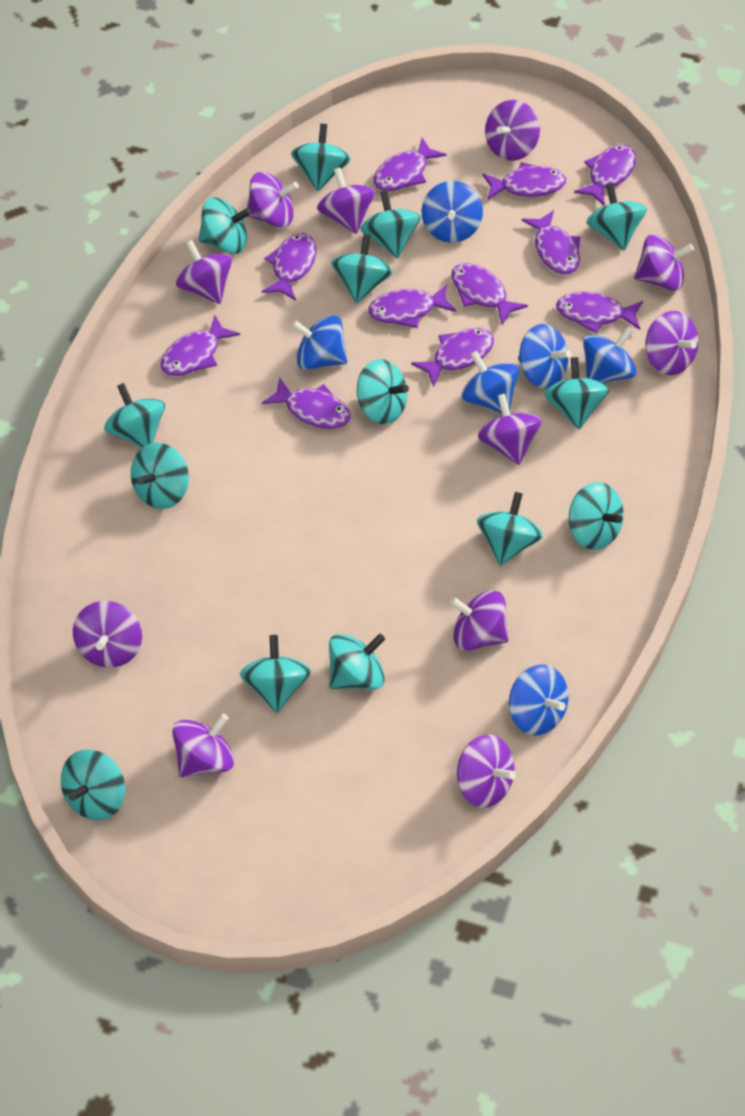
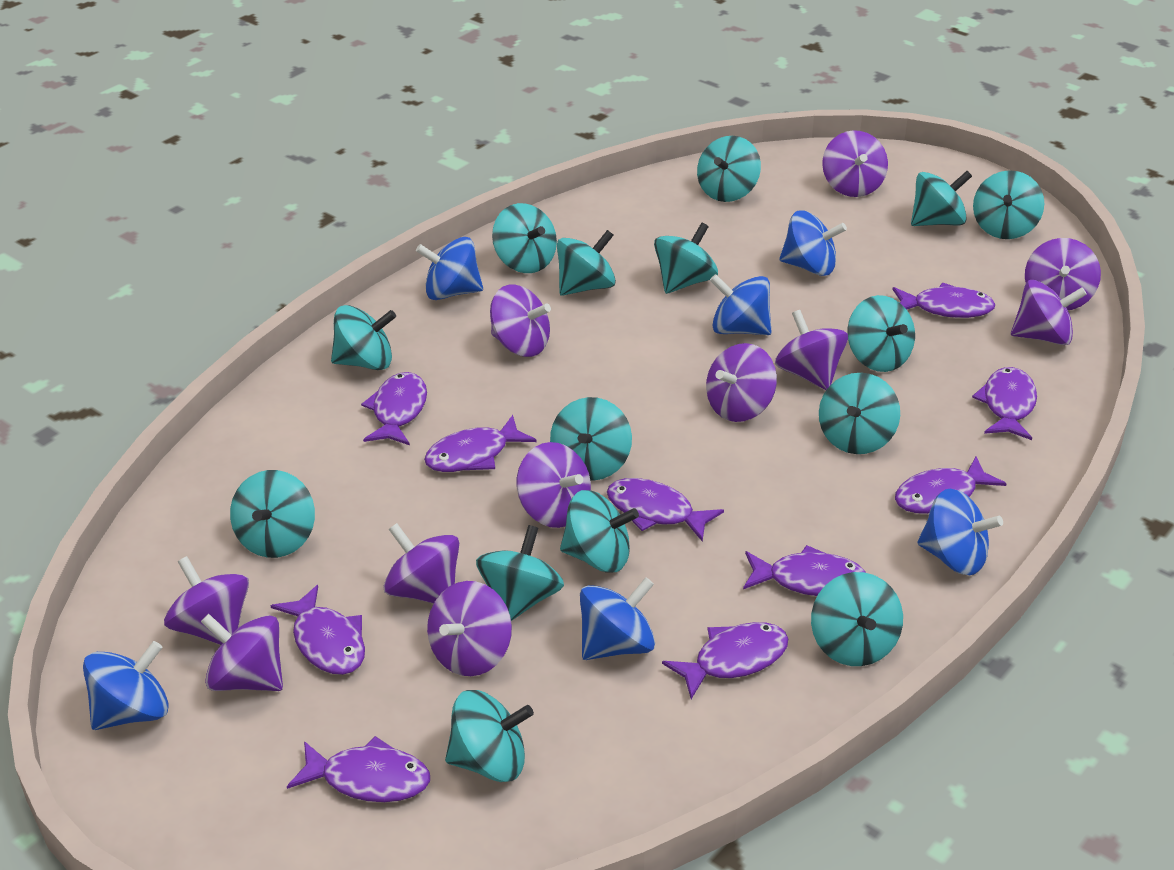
purple fish: 11 -> 10
turquoise spinning top: 14 -> 15

